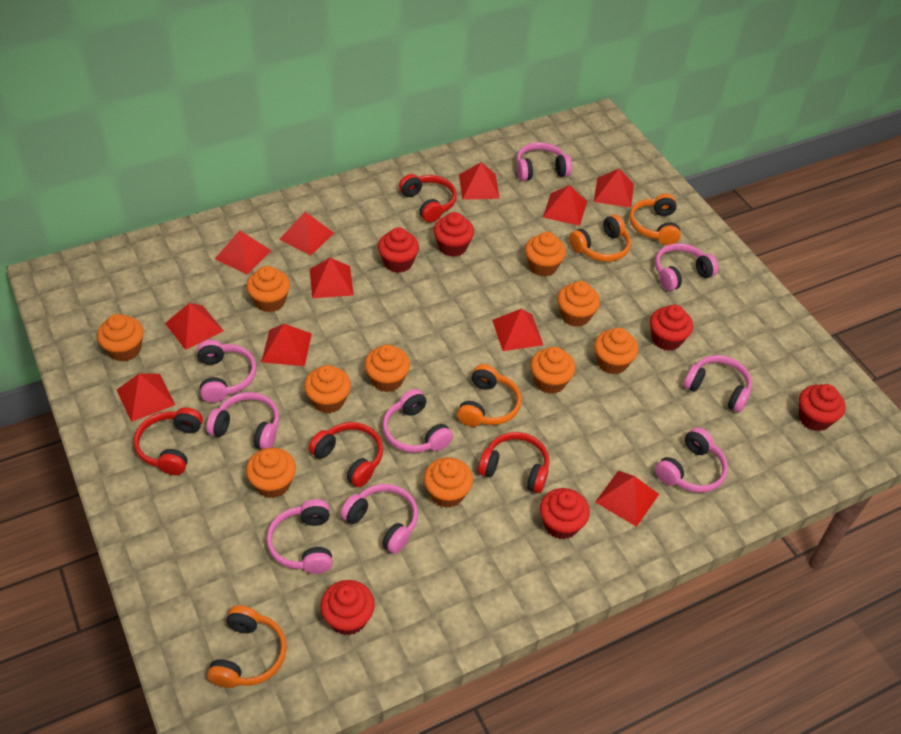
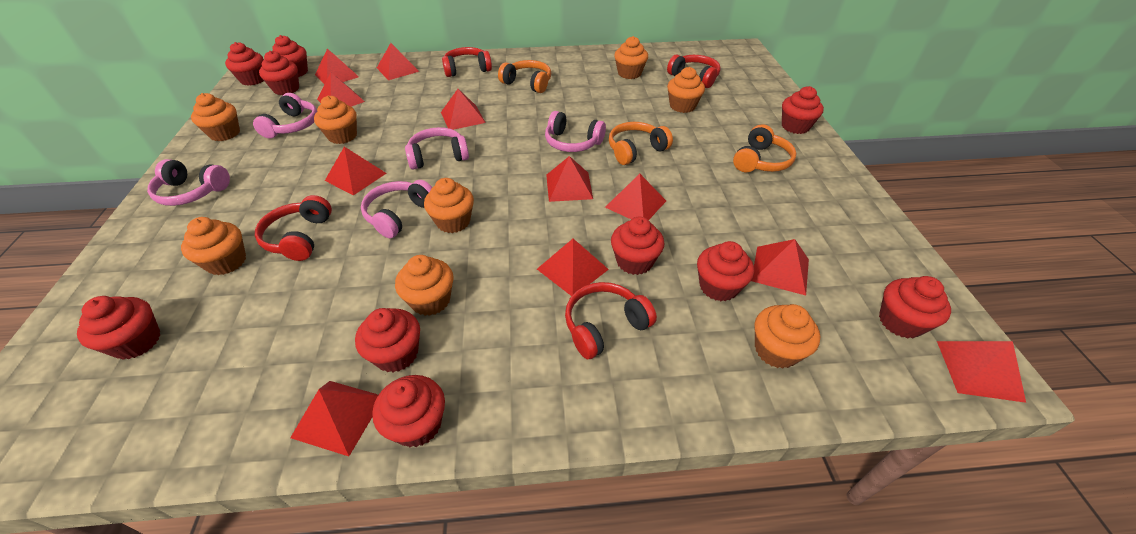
orange cupcake: 10 -> 8
orange headphones: 4 -> 3
pink headphones: 9 -> 5
red cupcake: 6 -> 10

